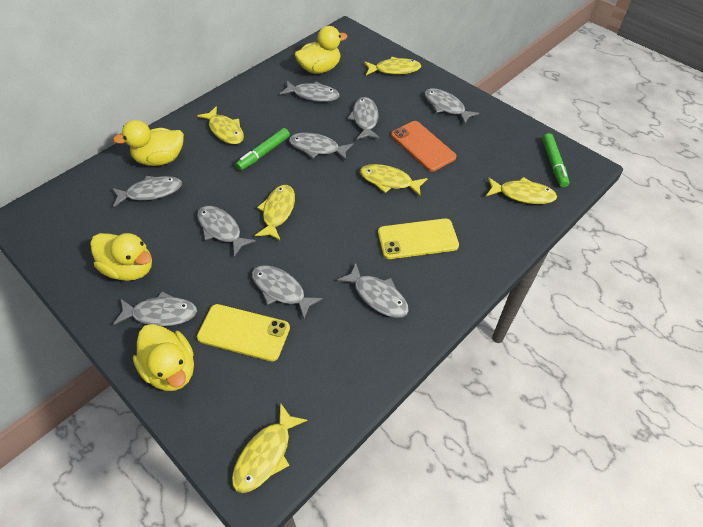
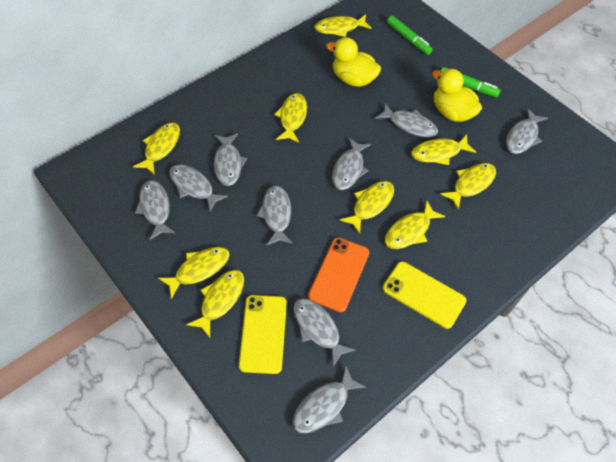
yellow duck: 4 -> 2
yellow fish: 6 -> 9

